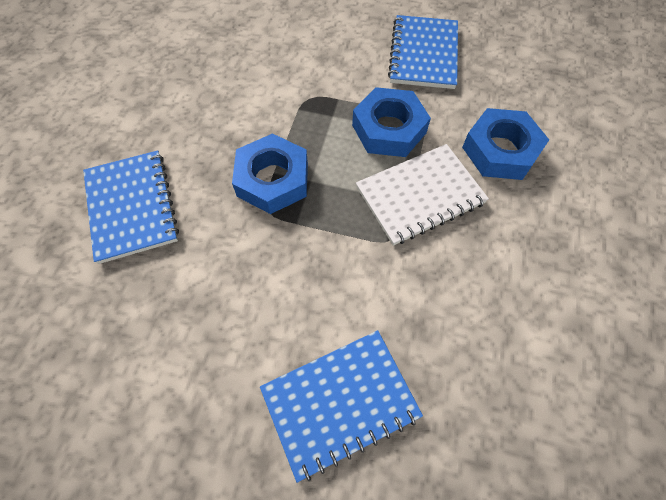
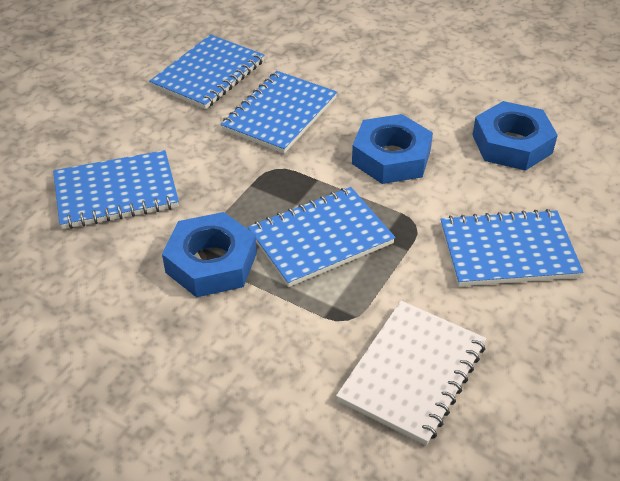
blue notebook: 3 -> 5

